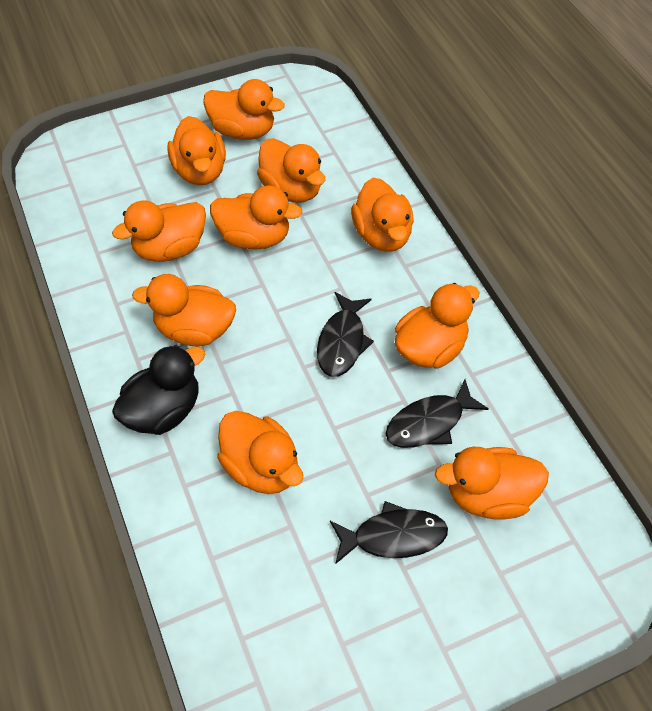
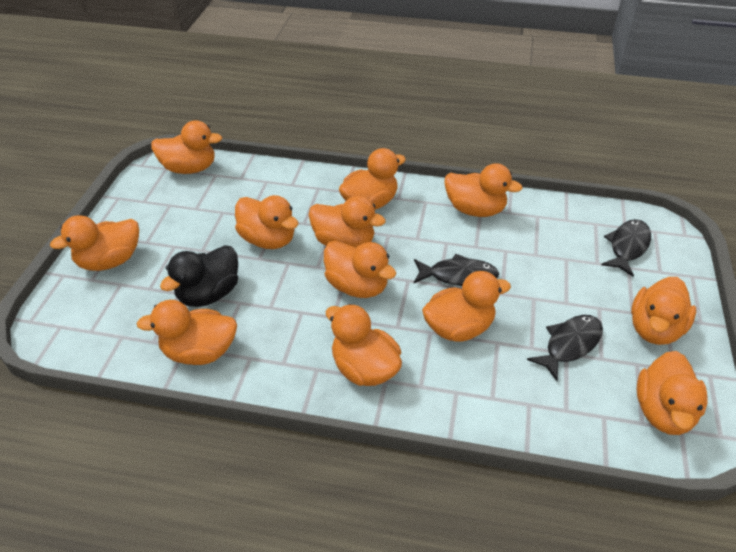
orange duck: 10 -> 12

